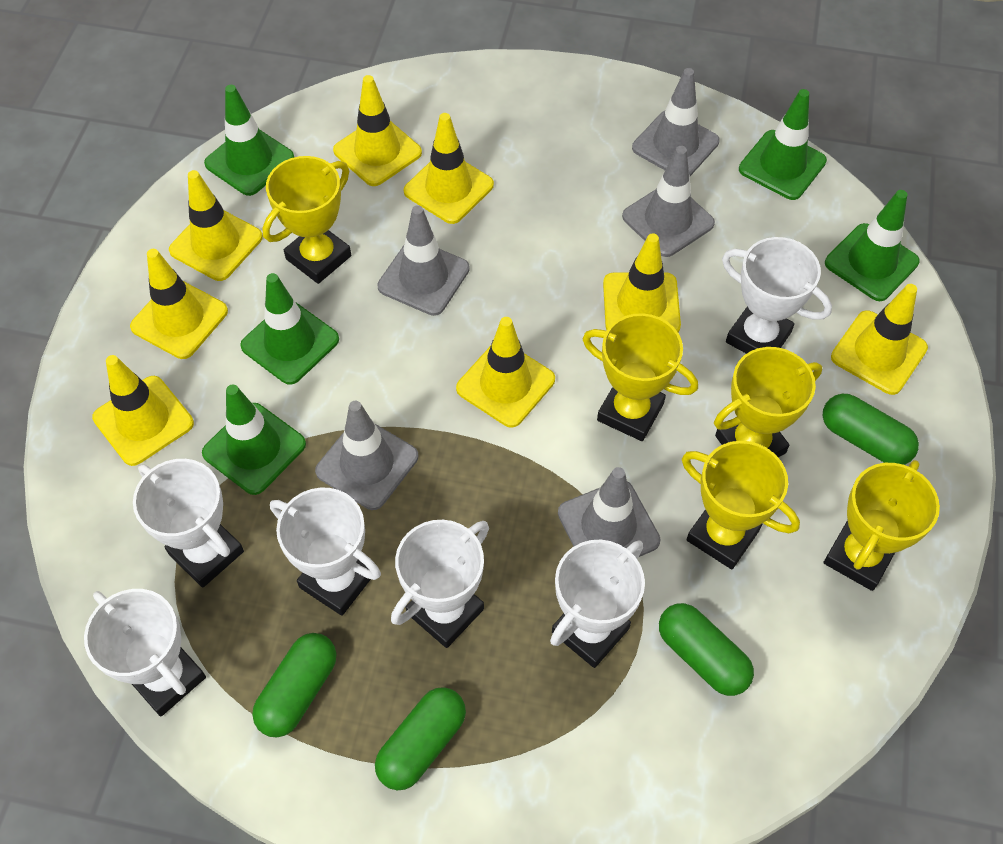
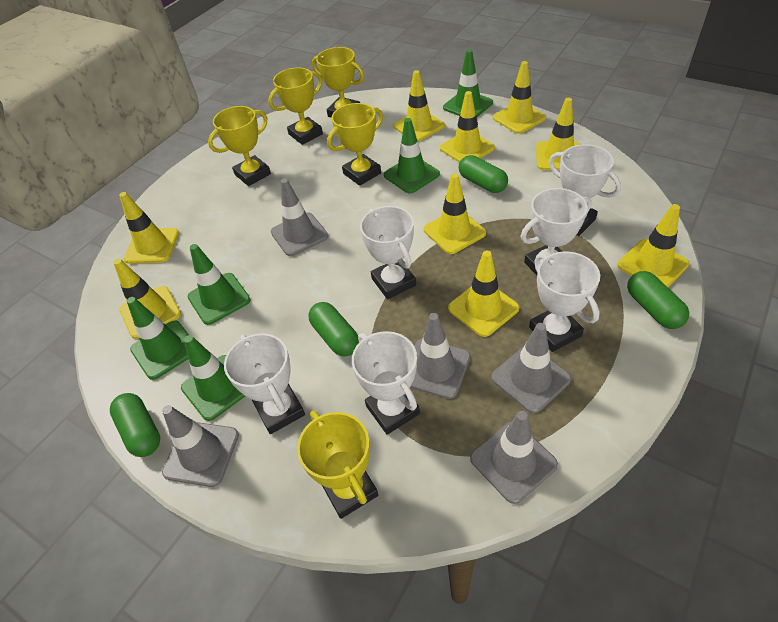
yellow traffic cone: 8 -> 9

